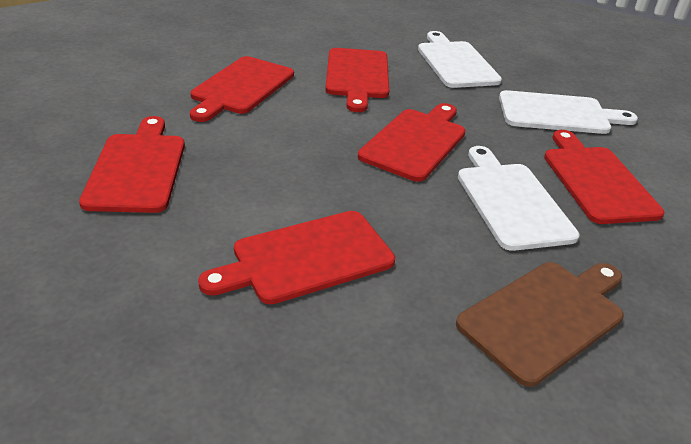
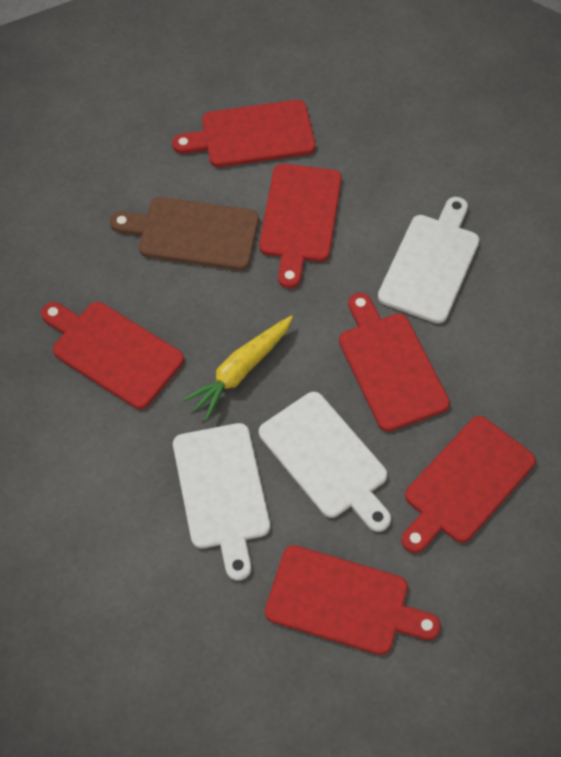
yellow carrot: 0 -> 1

